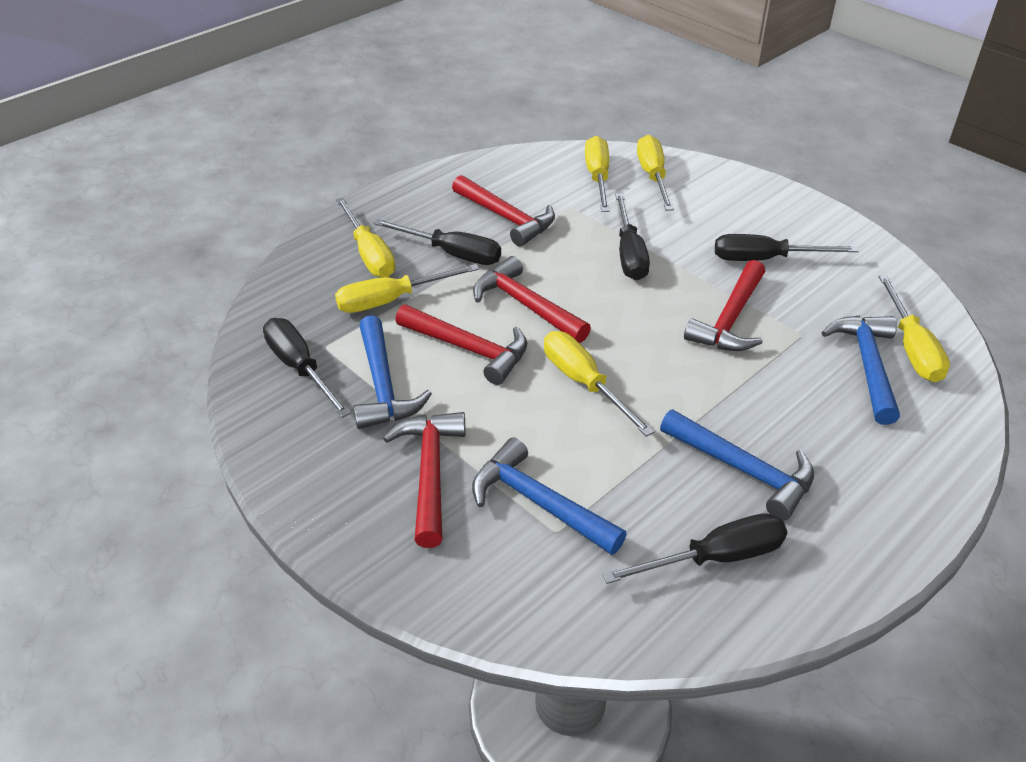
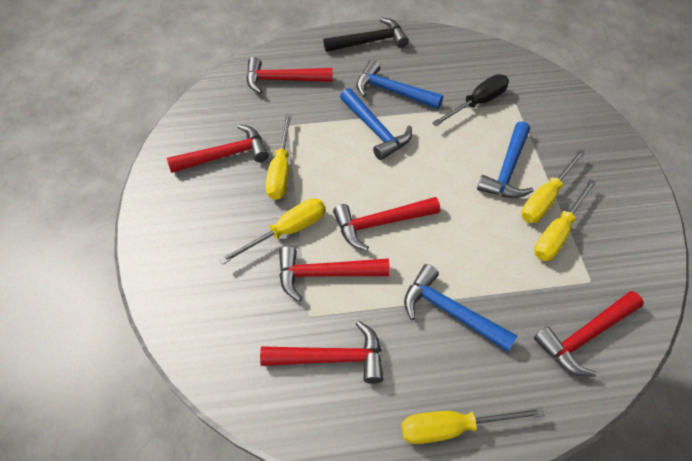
black hammer: 0 -> 1
black screwdriver: 5 -> 1
red hammer: 5 -> 6
yellow screwdriver: 6 -> 5

